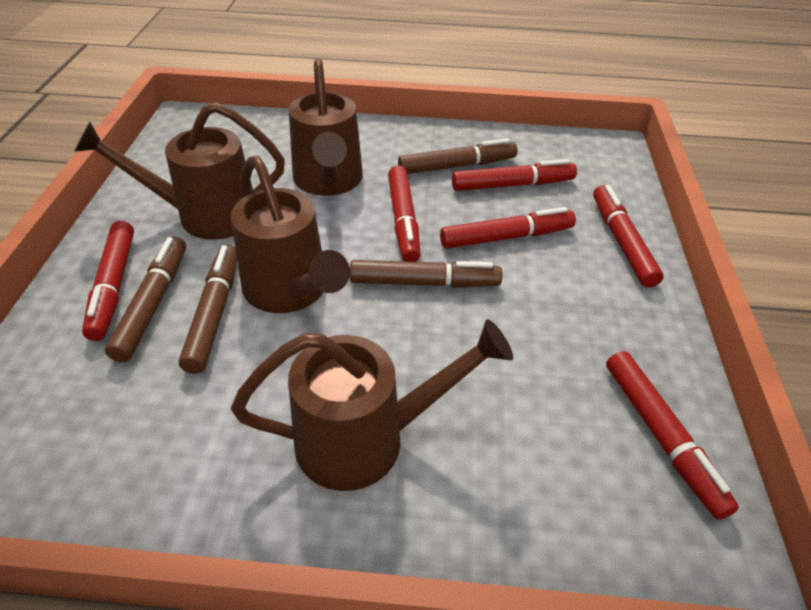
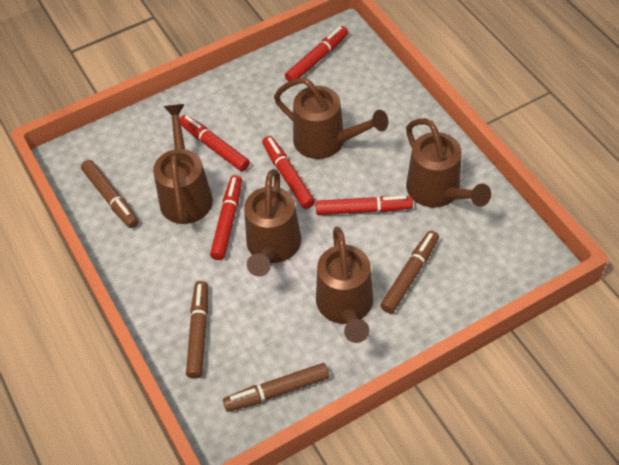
brown watering can: 4 -> 5
red marker: 6 -> 5

